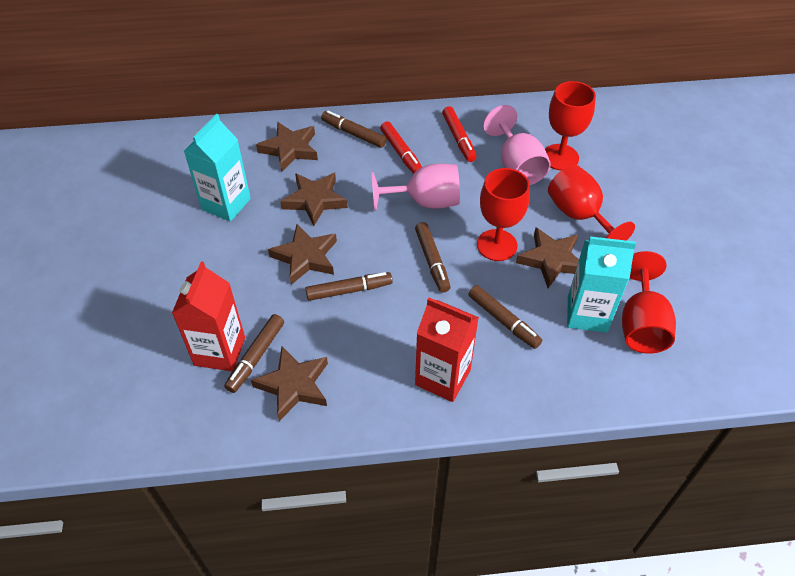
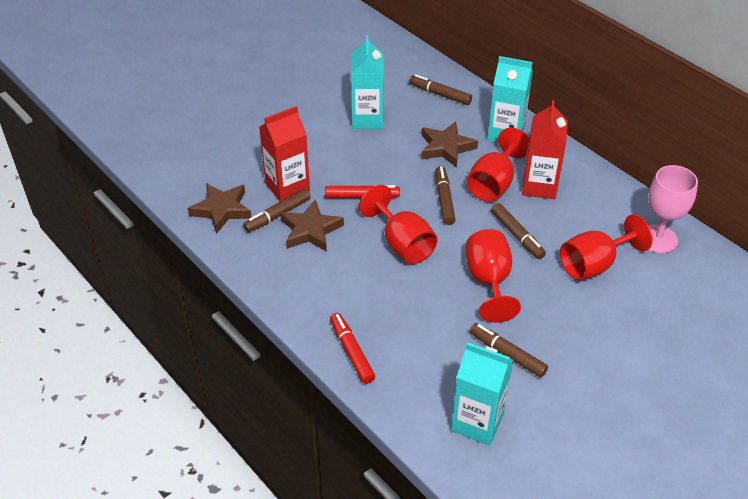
brown star: 5 -> 3
pink goblet: 2 -> 1
turquoise carton: 2 -> 3

